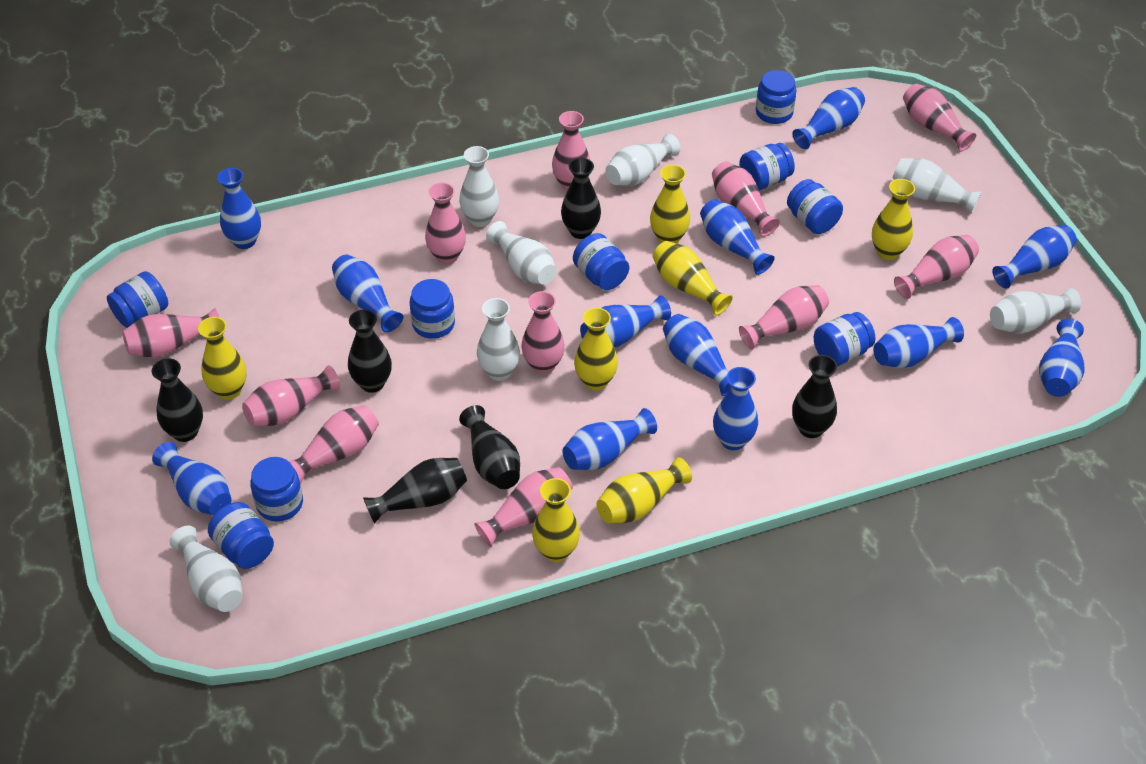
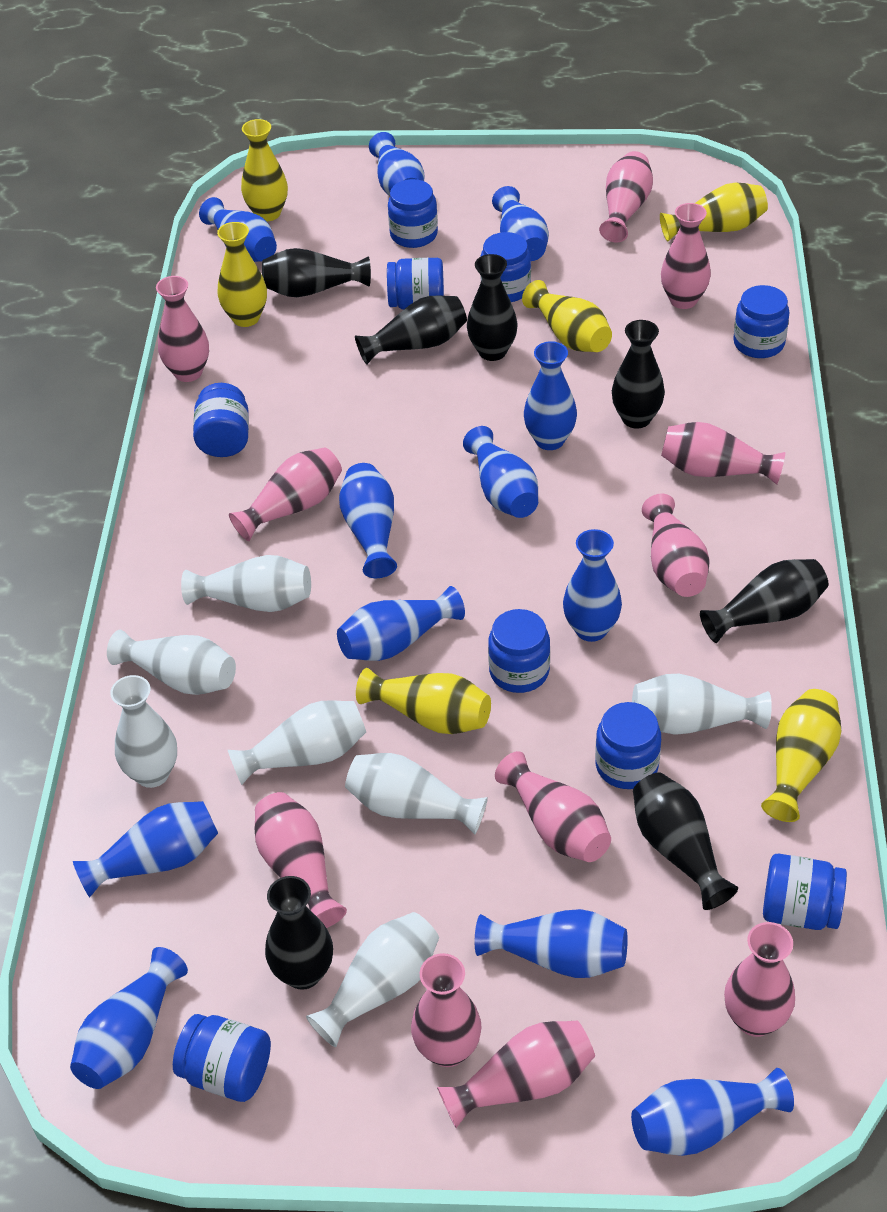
black vase: 6 -> 7
yellow vase: 7 -> 6

